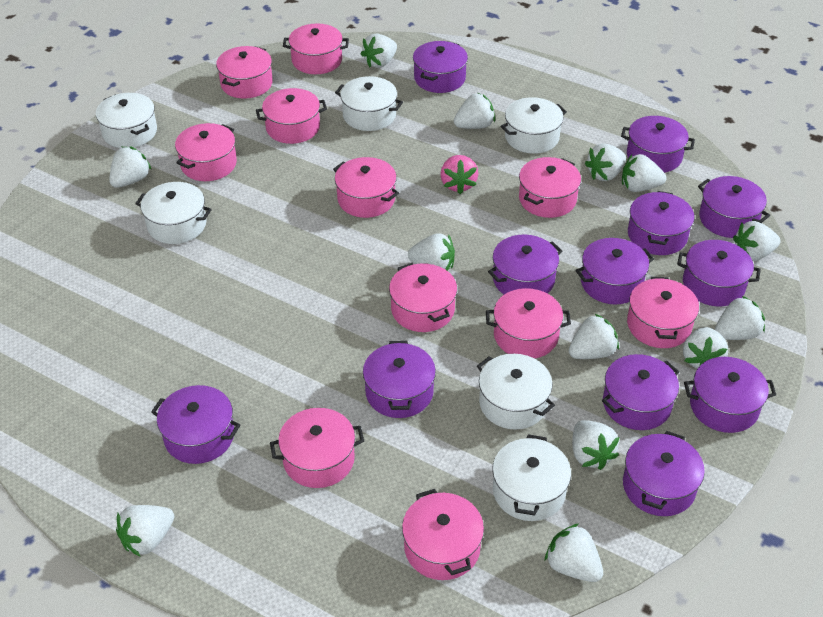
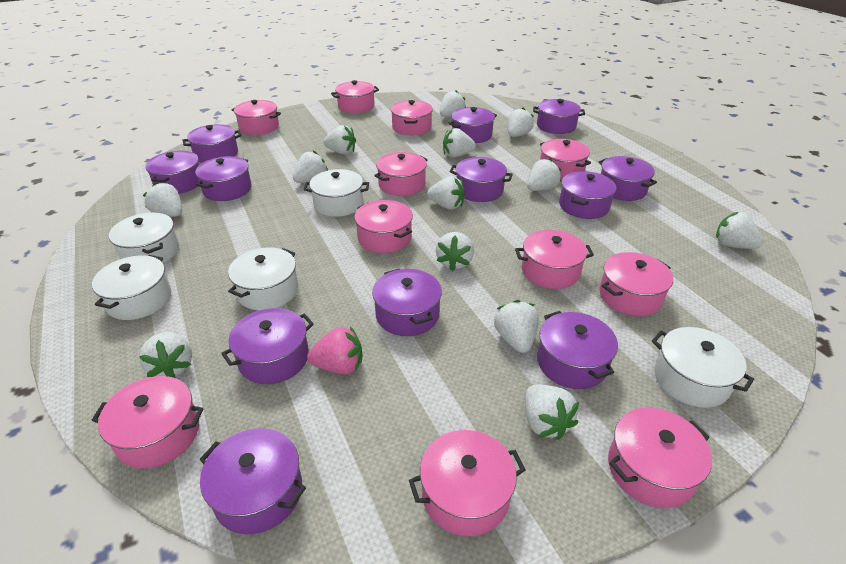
white pot: 6 -> 5

